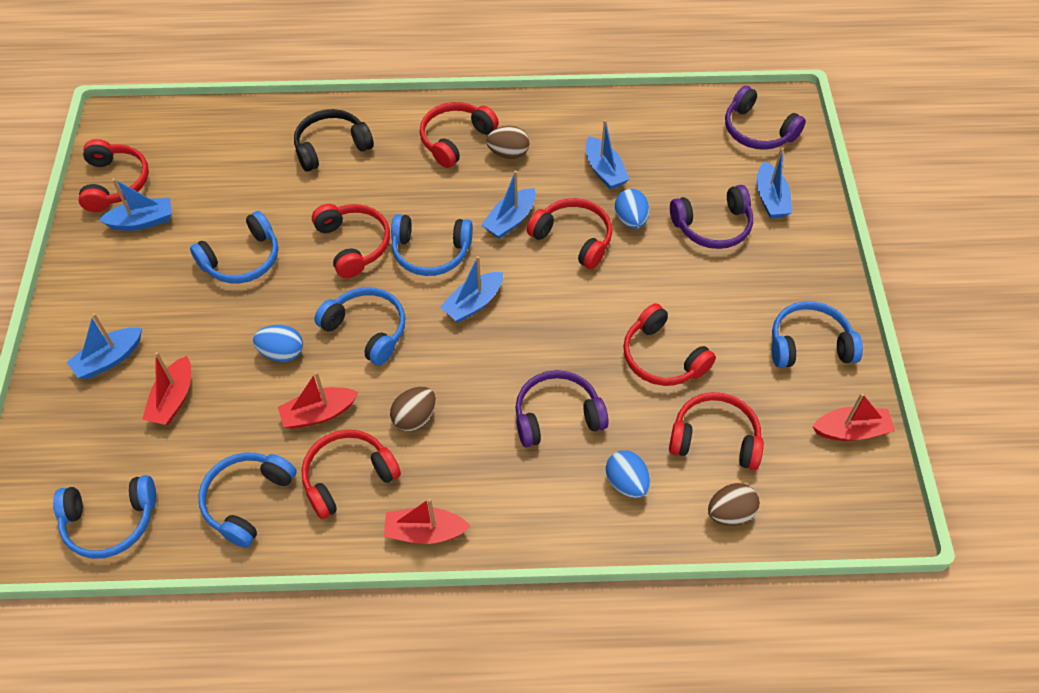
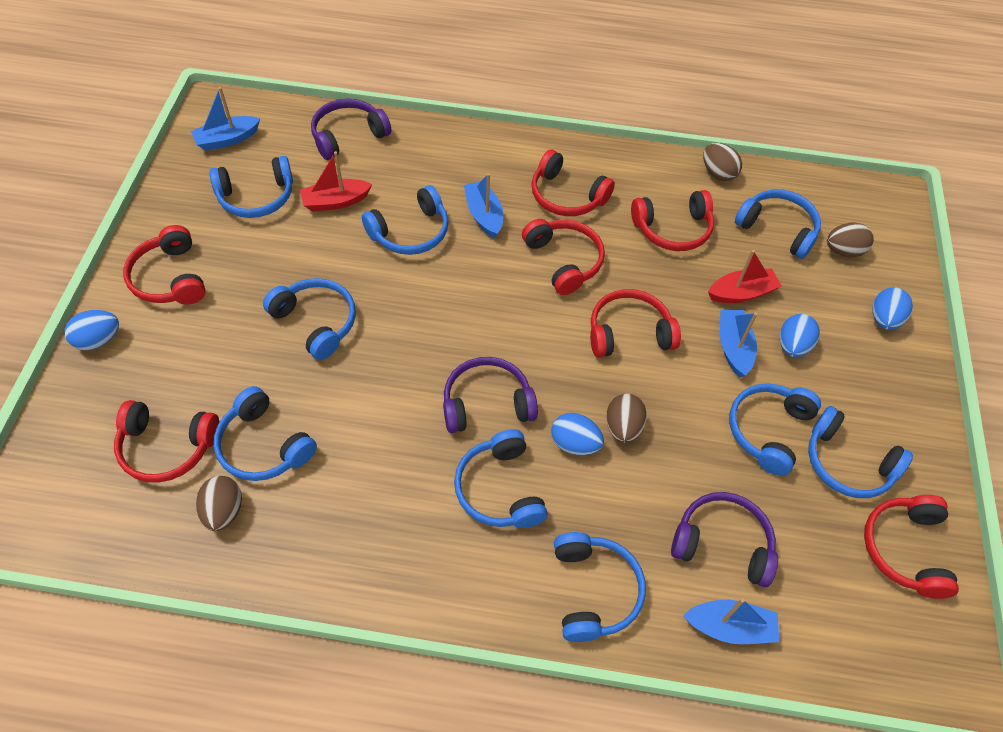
black headphones: 1 -> 0
blue boat: 6 -> 4
blue egg: 3 -> 4
blue headphones: 6 -> 9
brown egg: 3 -> 4
red boat: 4 -> 2

